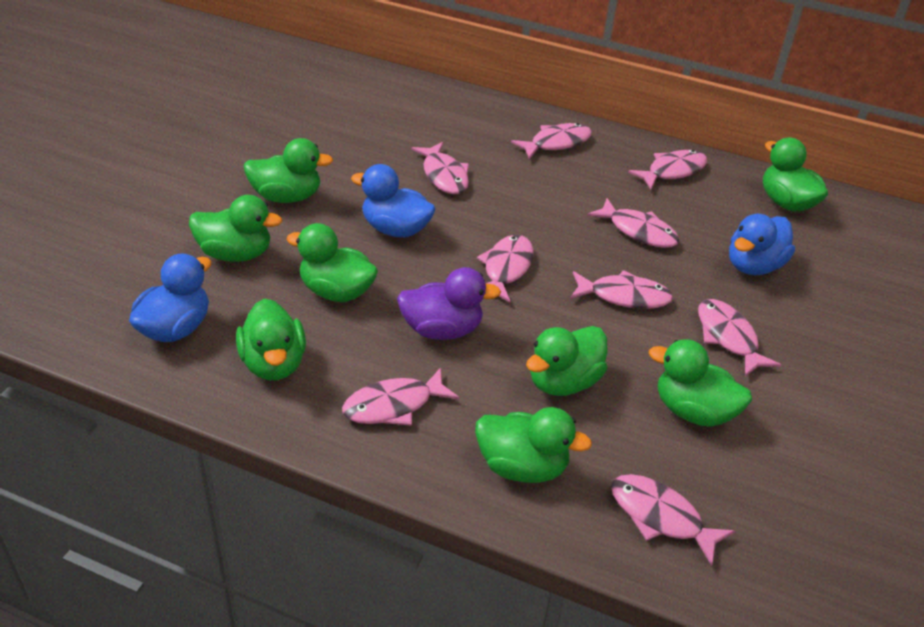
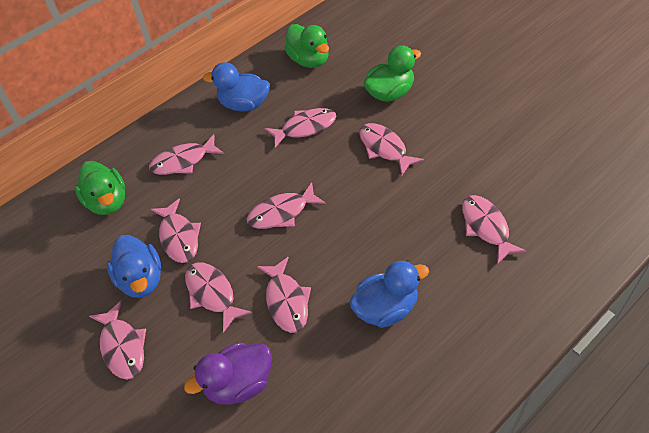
green duck: 8 -> 3

